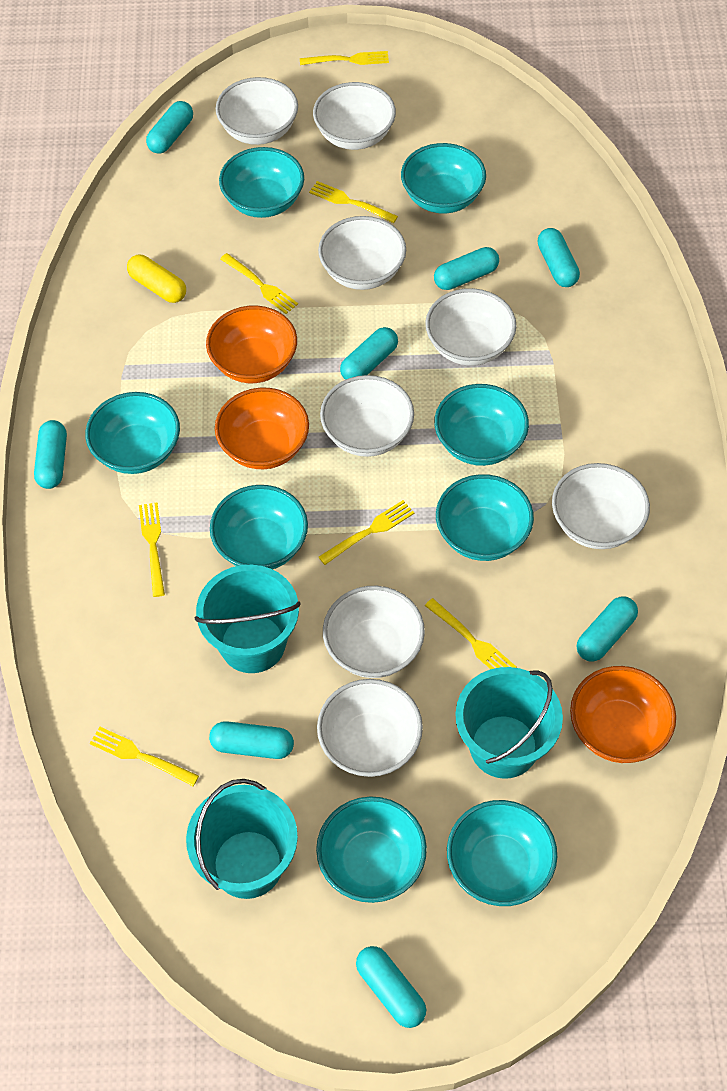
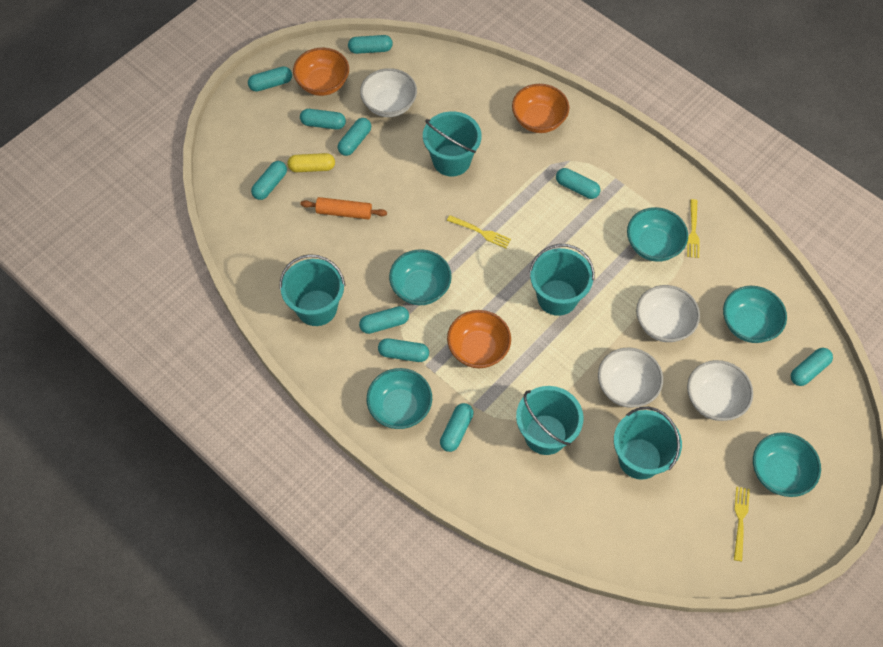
orange rolling pin: 0 -> 1
turquoise bowl: 8 -> 5
turquoise bucket: 3 -> 5
turquoise capsule: 8 -> 10
white bowl: 8 -> 4
yellow fork: 7 -> 3

